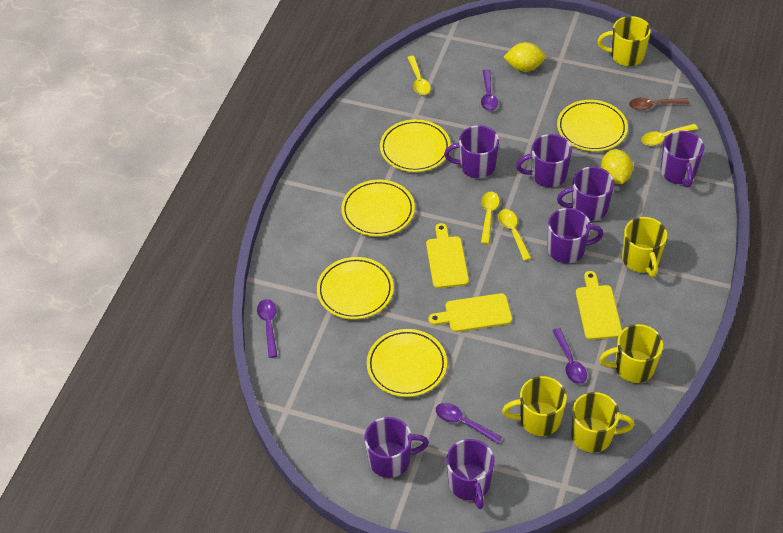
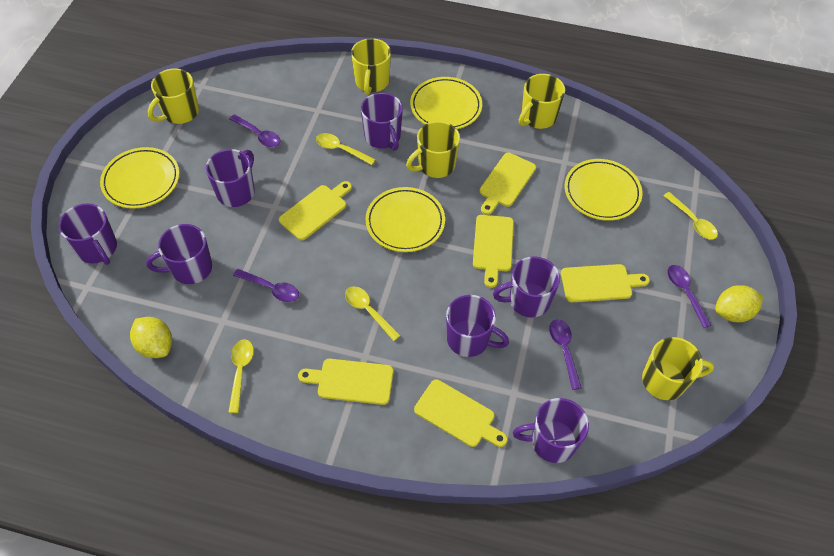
brown spoon: 1 -> 0
yellow cutting board: 3 -> 6
yellow plate: 5 -> 4

